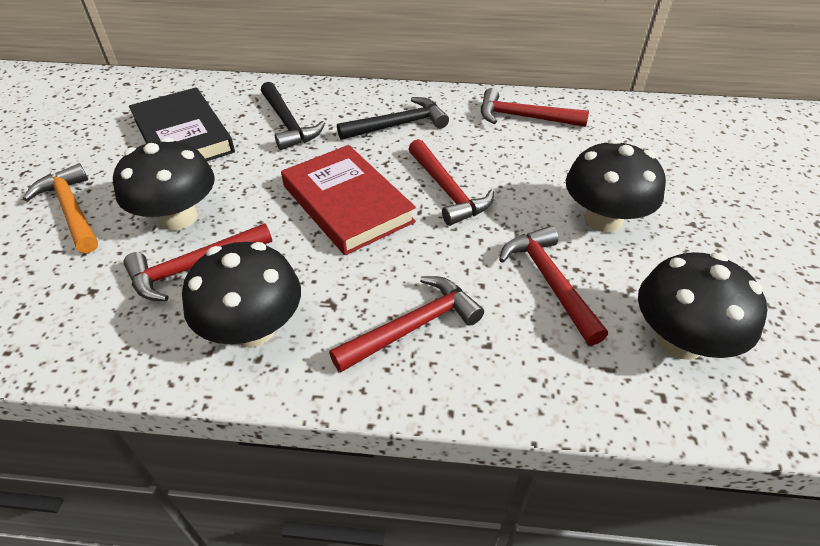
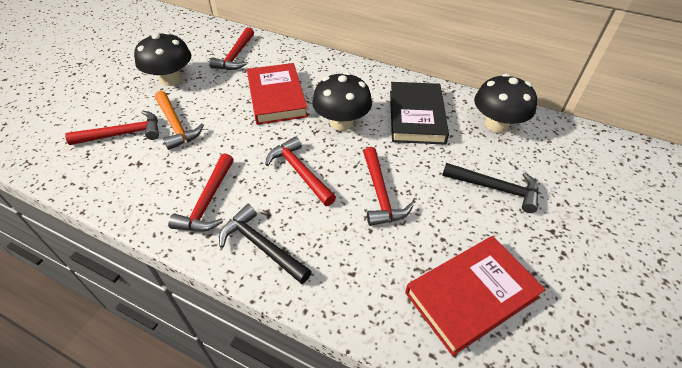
black mushroom: 4 -> 3
red book: 1 -> 2

